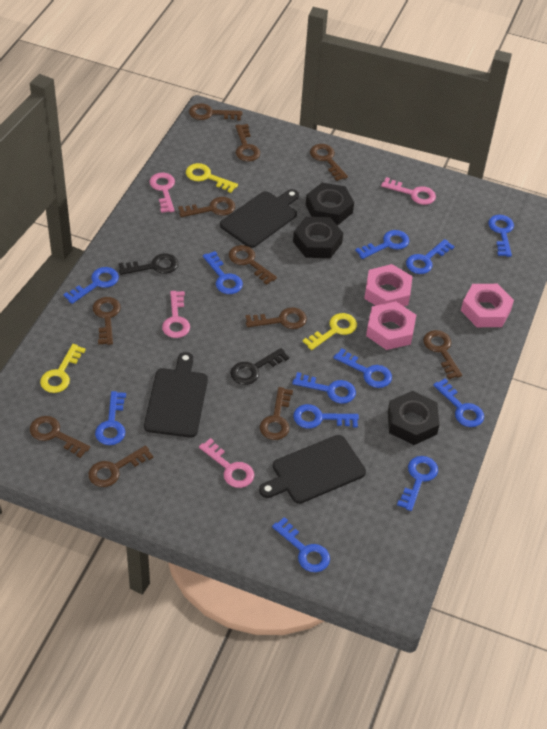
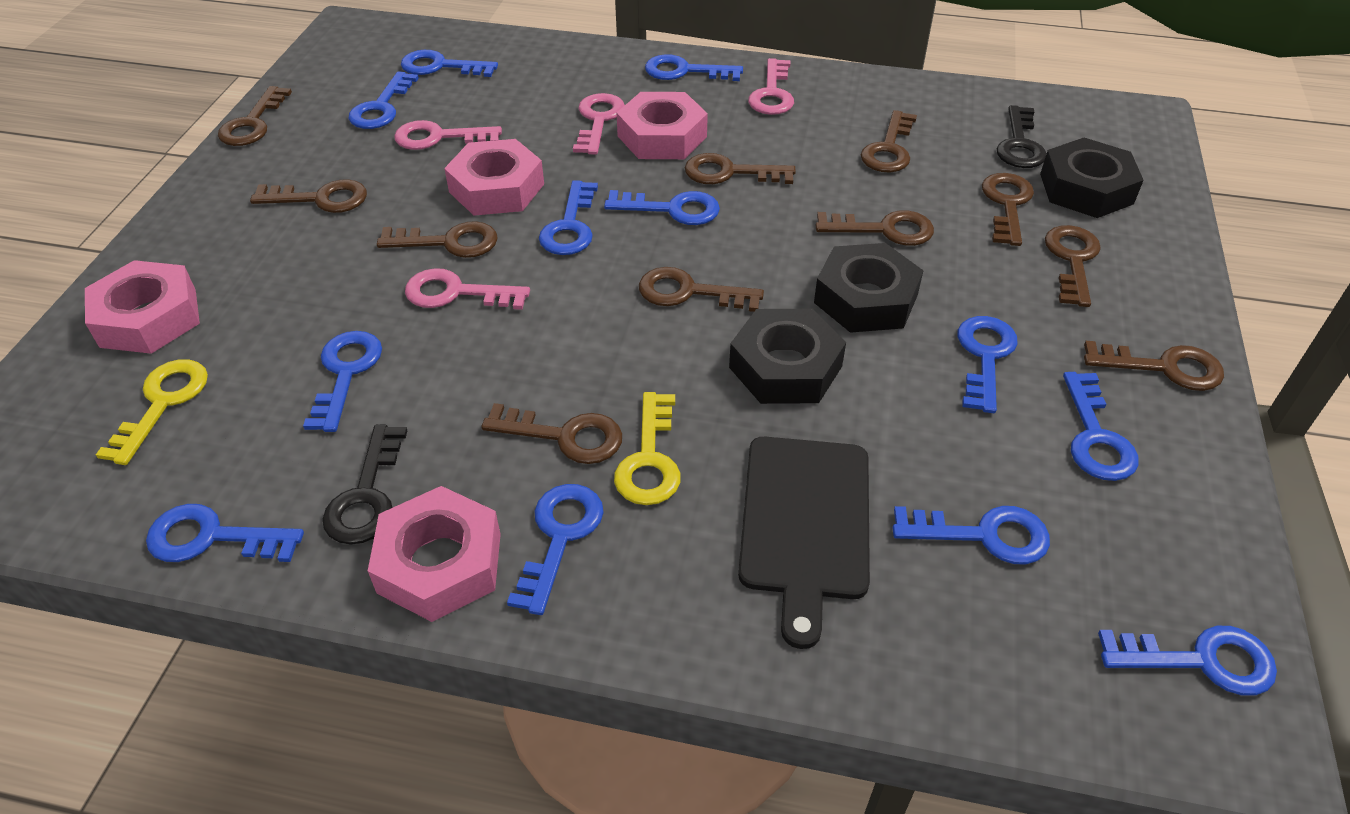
black cutting board: 3 -> 1
pink nut: 3 -> 4
yellow key: 3 -> 2

